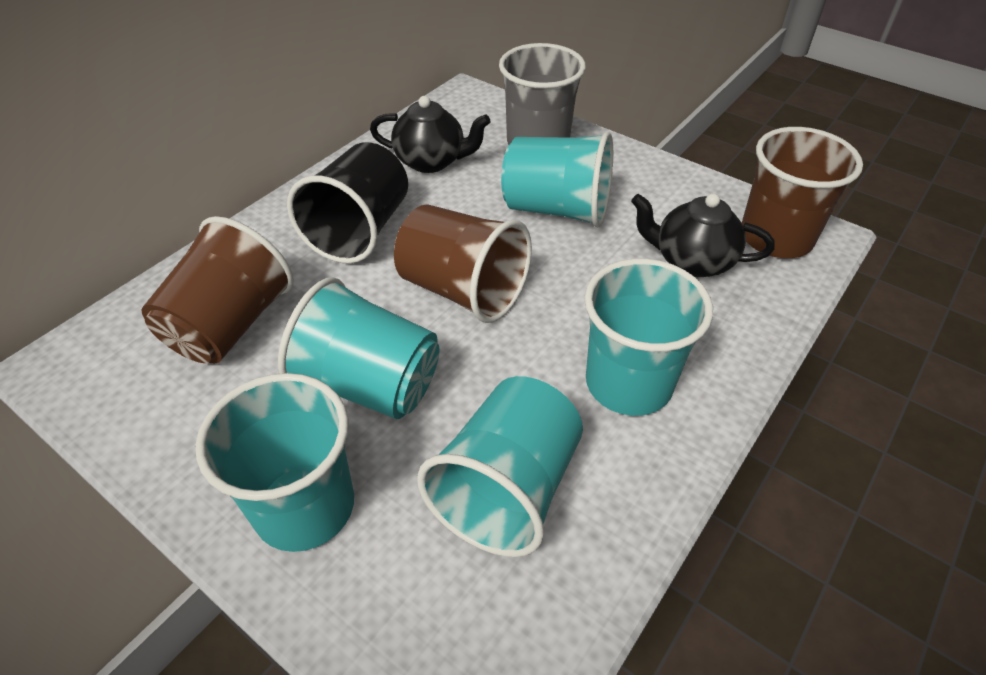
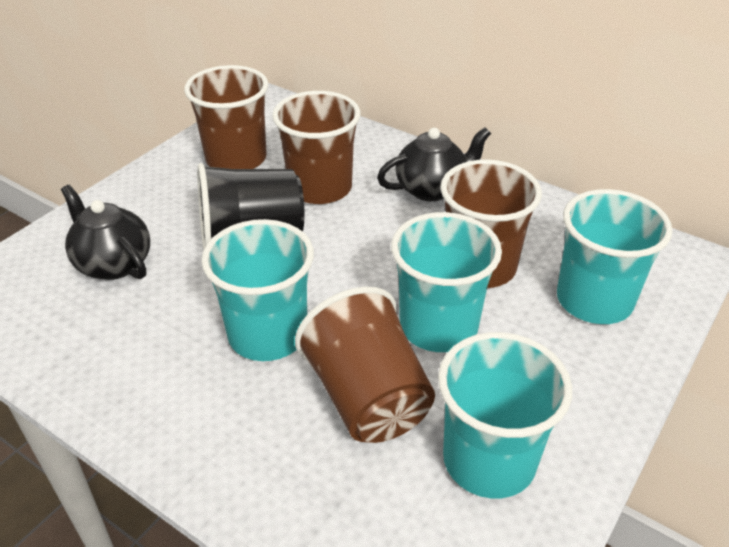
brown cup: 3 -> 4
grey cup: 1 -> 0
turquoise cup: 5 -> 4

